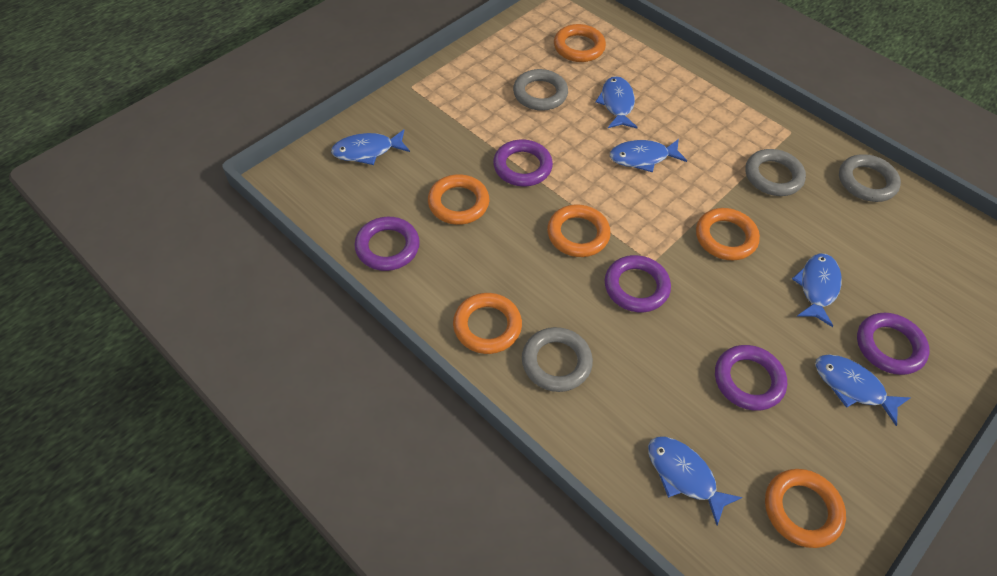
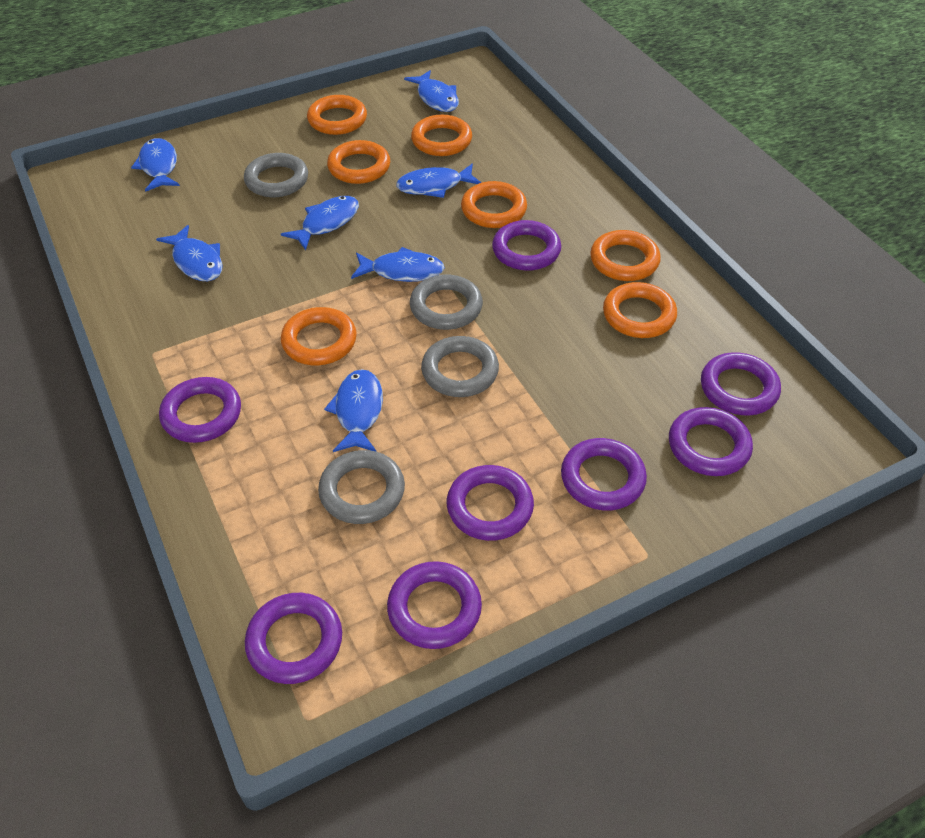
blue fish: 6 -> 7
orange ring: 6 -> 7
purple ring: 5 -> 8

